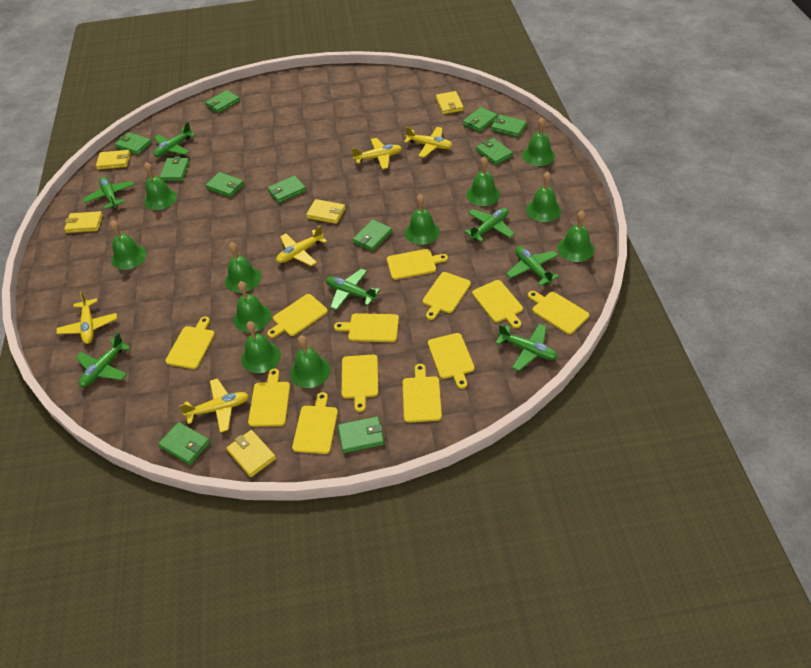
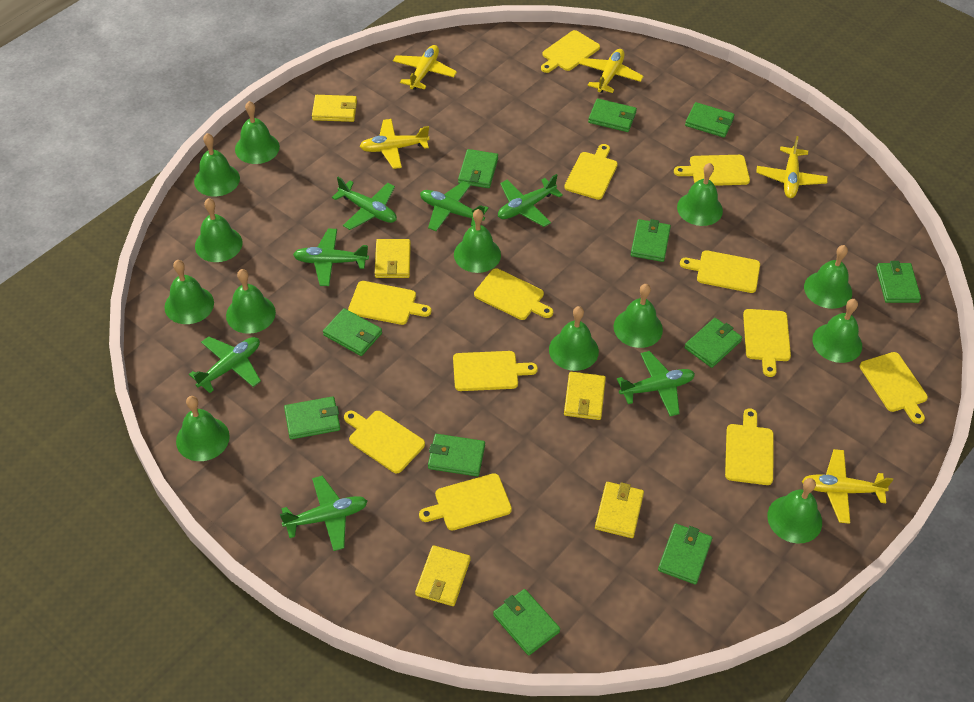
green bell: 11 -> 13

